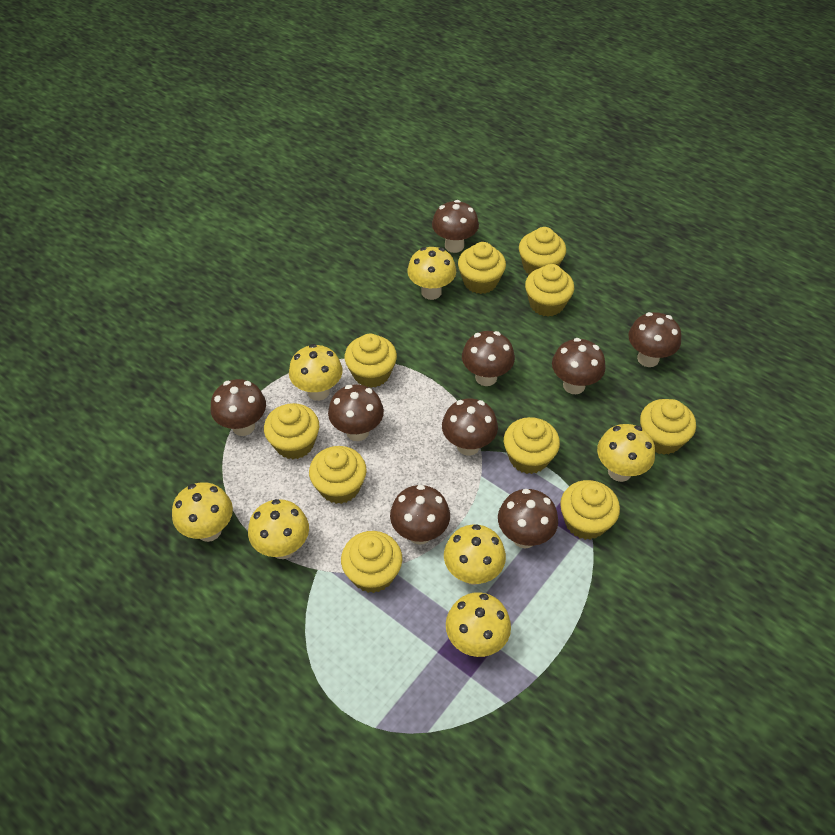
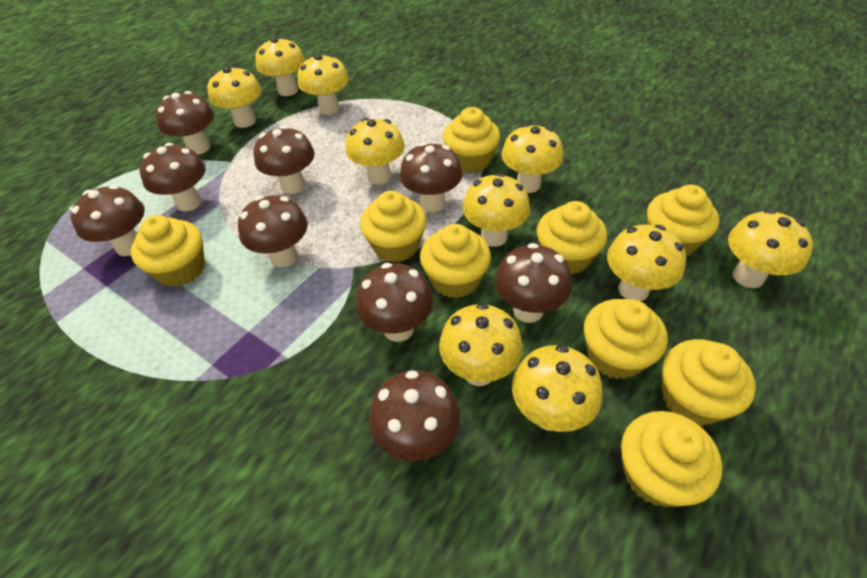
yellow cupcake: 10 -> 9
yellow mushroom: 7 -> 10

